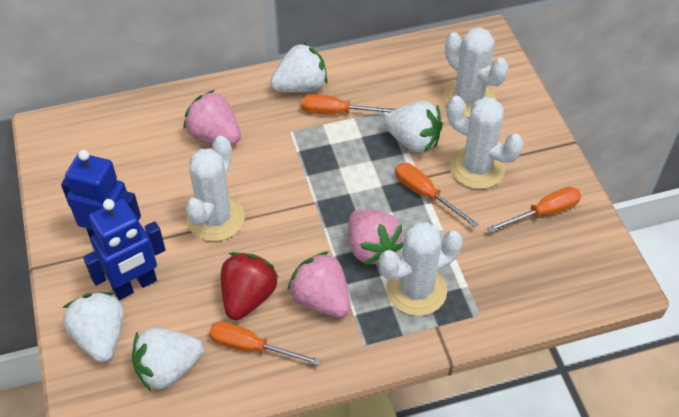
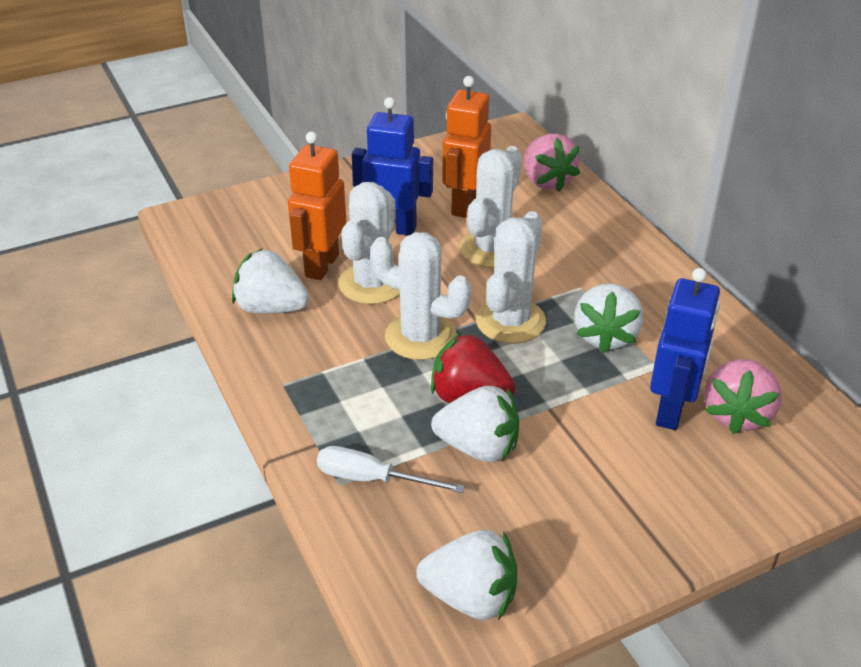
orange robot: 0 -> 2
orange screwdriver: 4 -> 0
pink strawberry: 3 -> 2
white screwdriver: 0 -> 1

